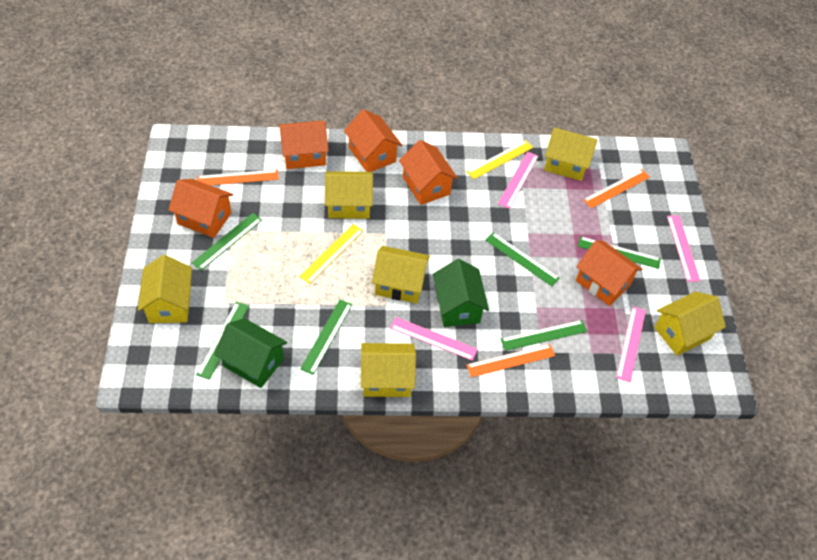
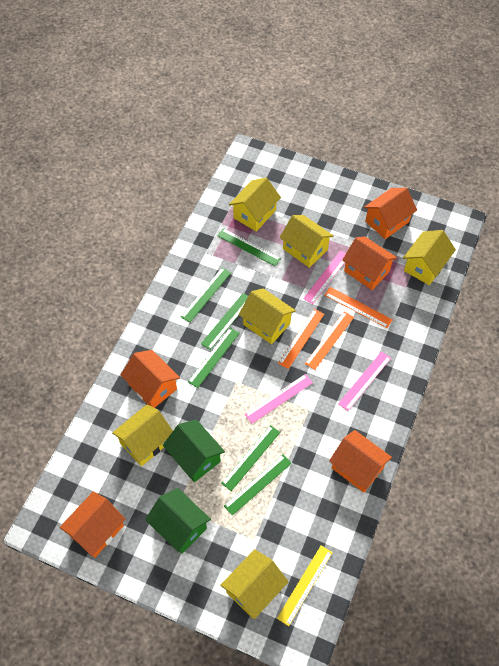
pink ruler: 4 -> 3
yellow ruler: 2 -> 1

